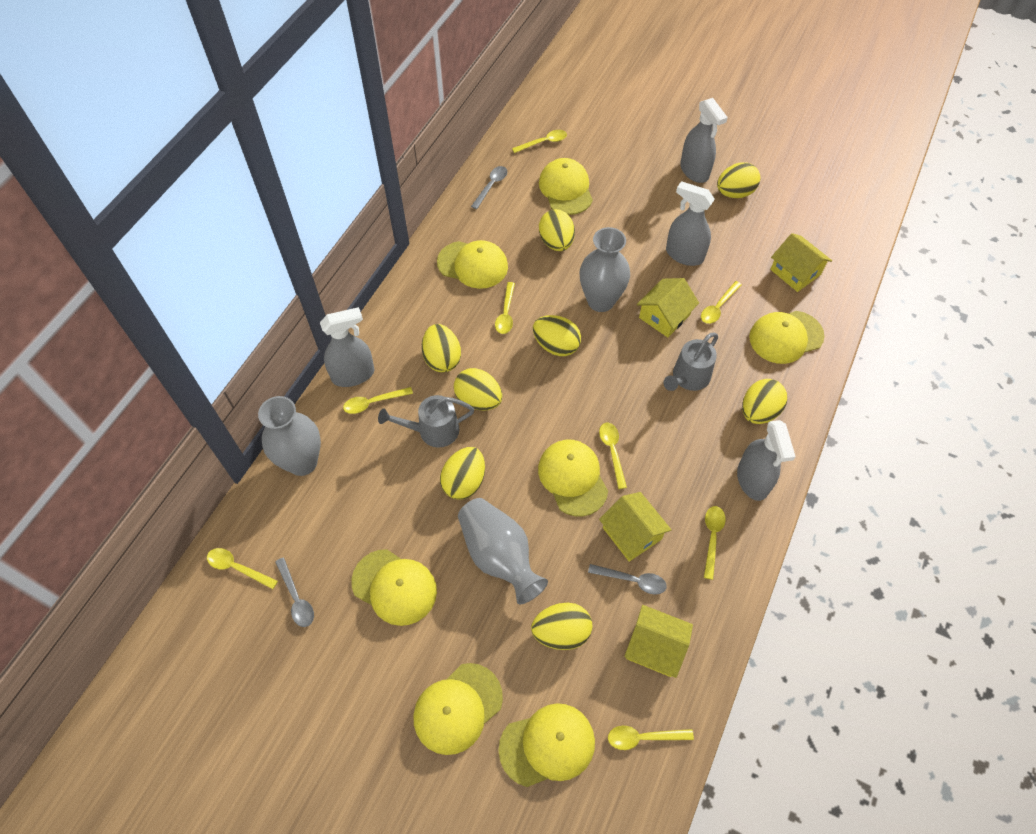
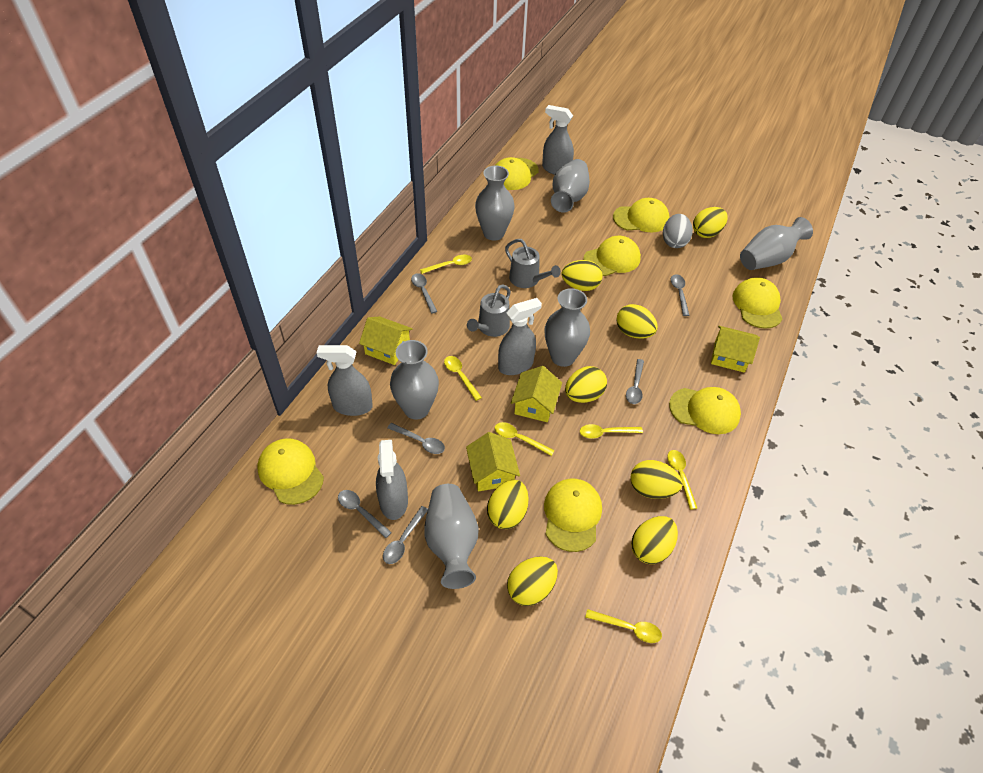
grey egg: 0 -> 1
grey spoon: 3 -> 6
grey vase: 3 -> 6
yellow spoon: 8 -> 6

